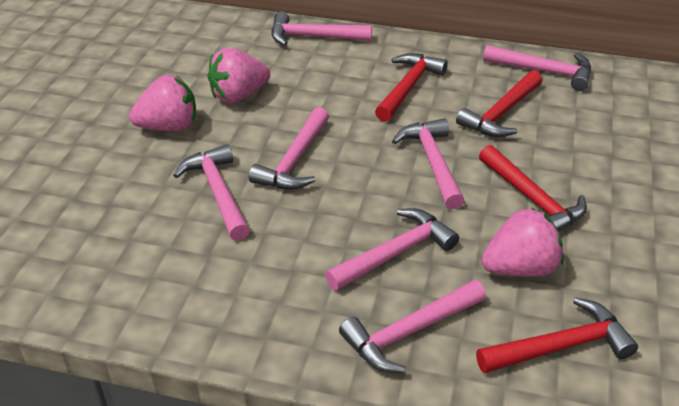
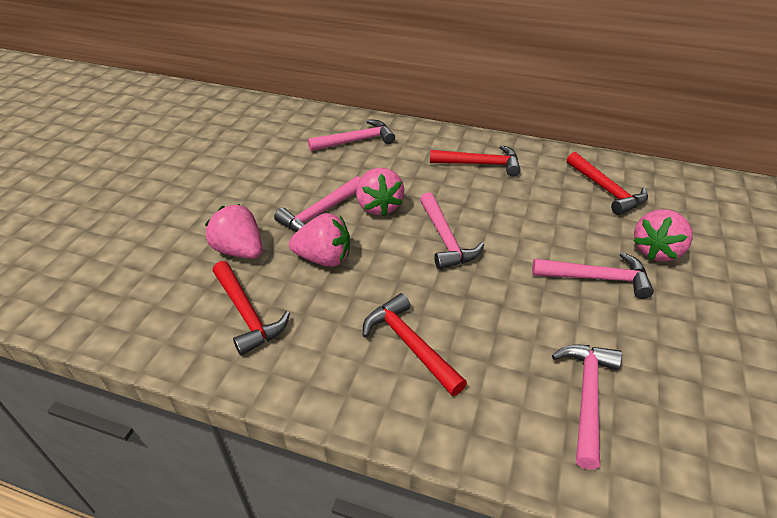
pink hammer: 7 -> 5
pink strawberry: 3 -> 4

